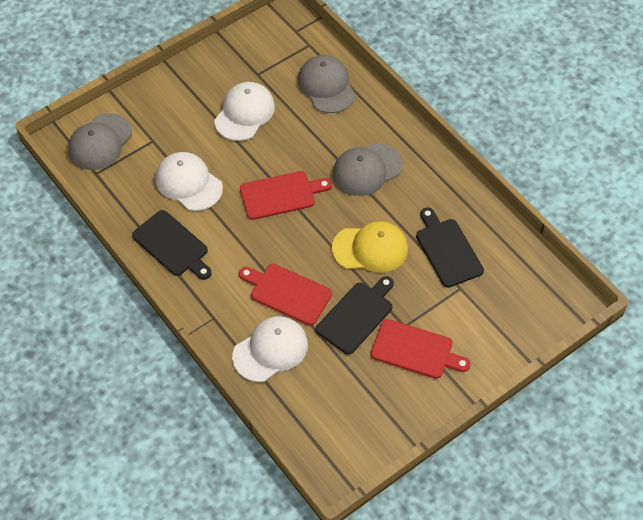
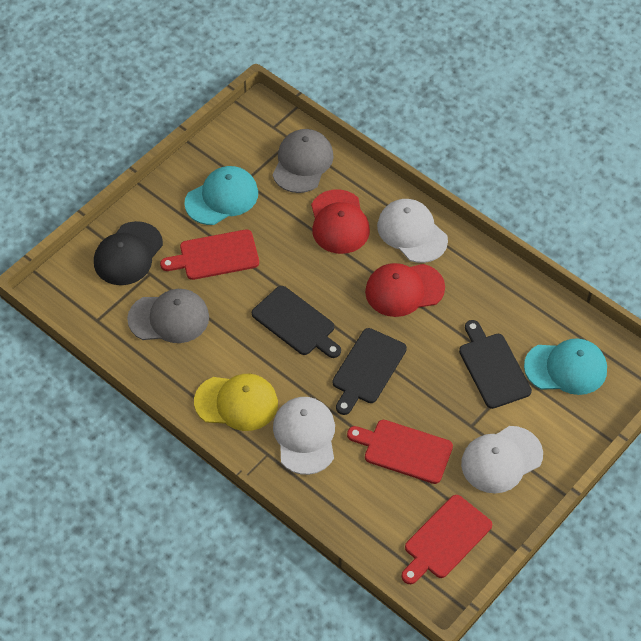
black cap: 0 -> 1
grey cap: 3 -> 2
red cap: 0 -> 2
turquoise cap: 0 -> 2

